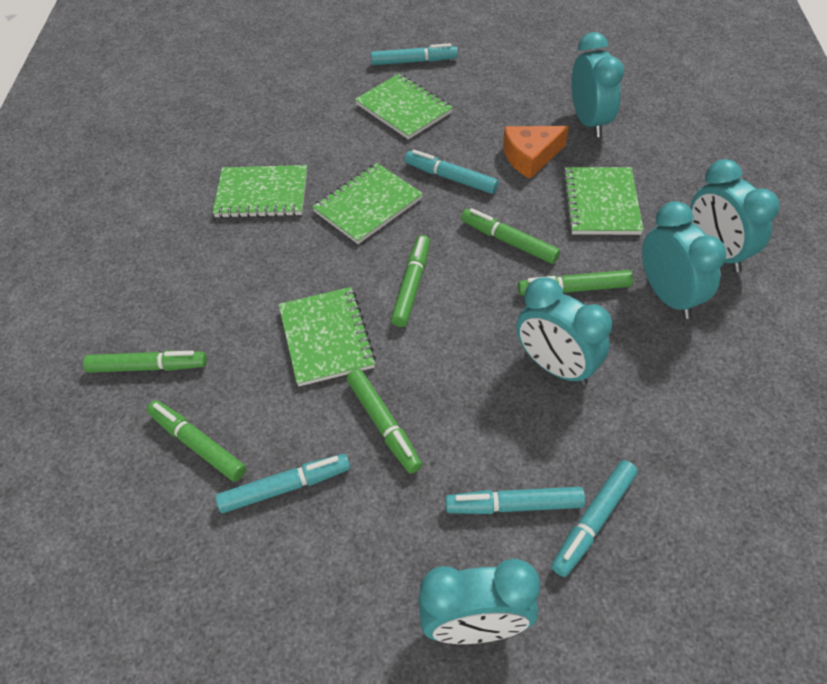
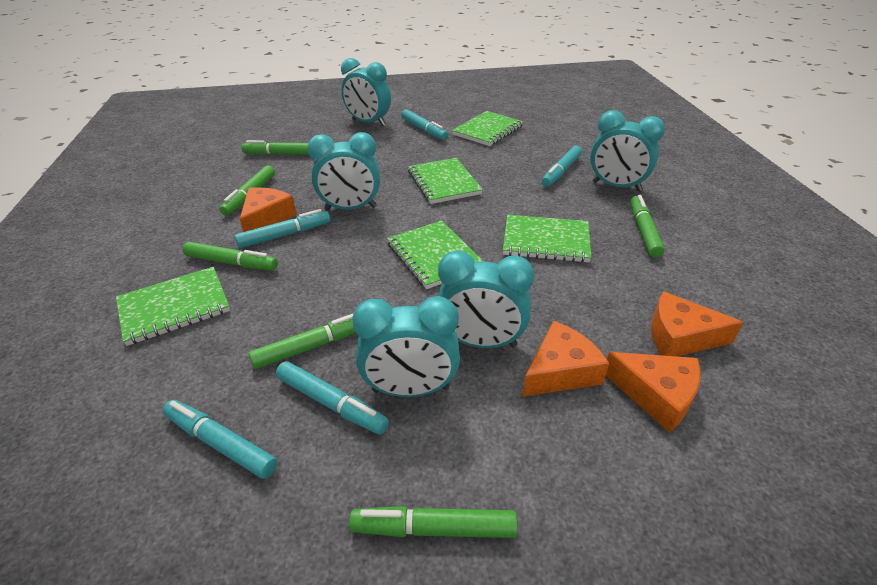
orange cheese: 1 -> 4

